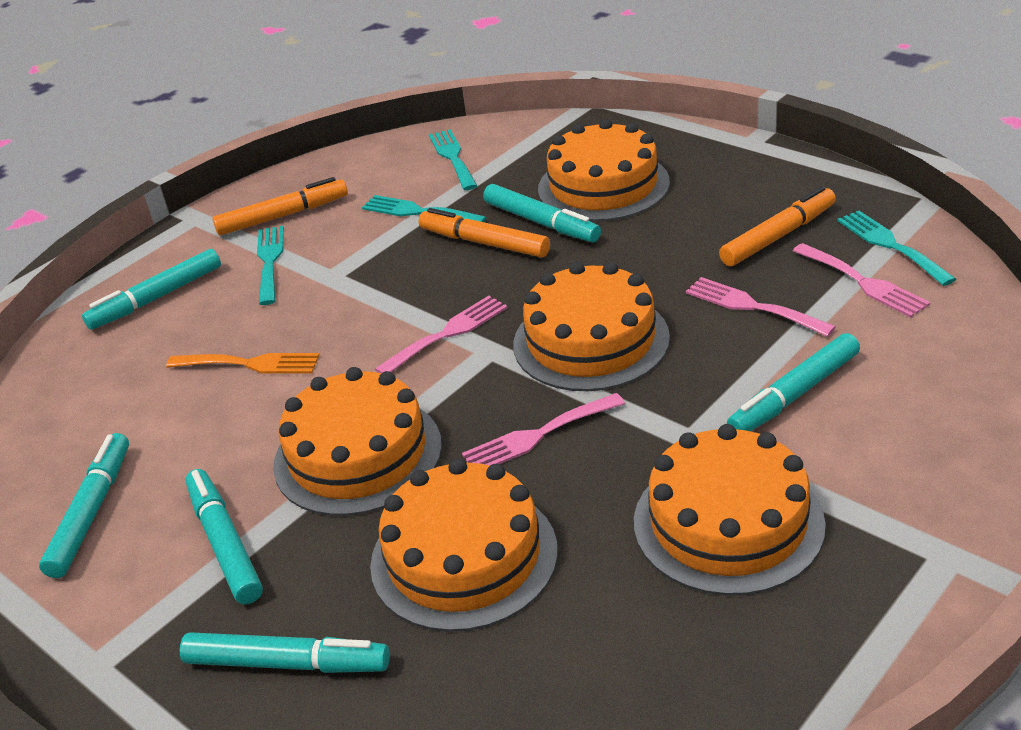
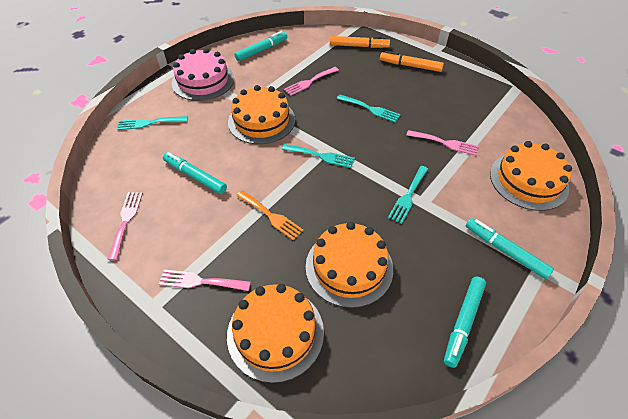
orange cake: 5 -> 4
orange marker: 3 -> 2
pink cake: 0 -> 1
turquoise marker: 6 -> 4

